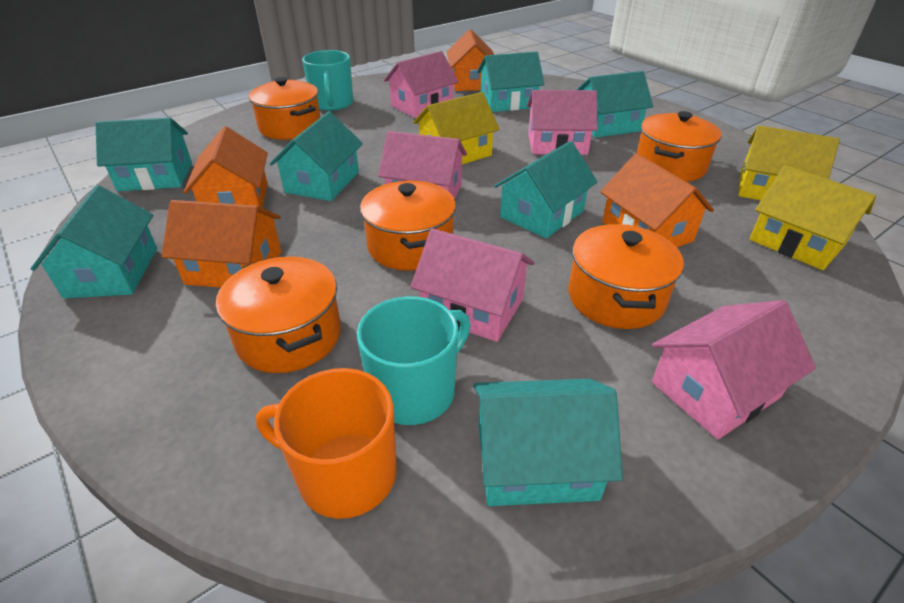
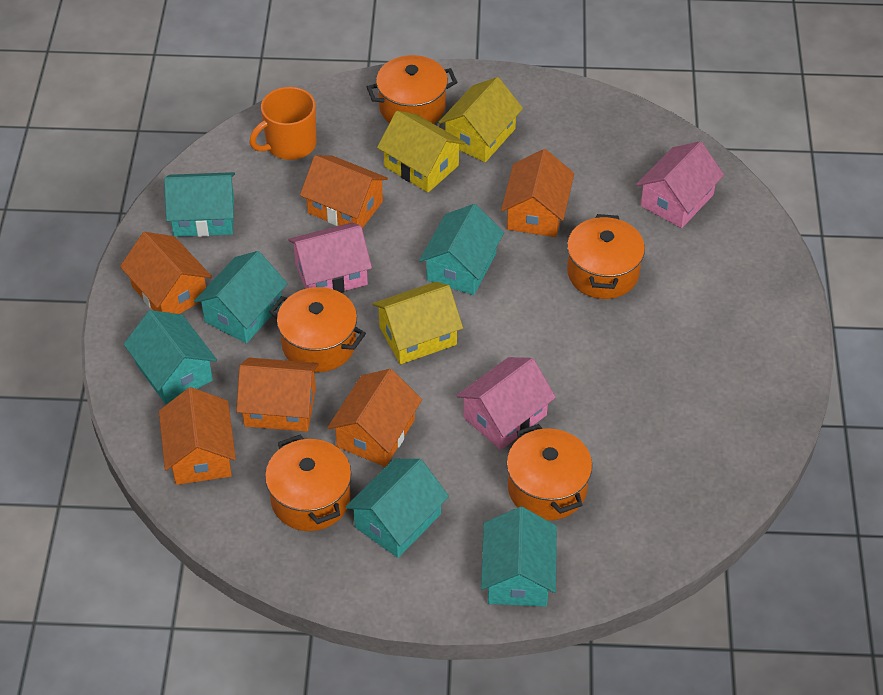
orange house: 4 -> 6
pink house: 5 -> 3
turquoise house: 7 -> 6
turquoise mug: 2 -> 0

